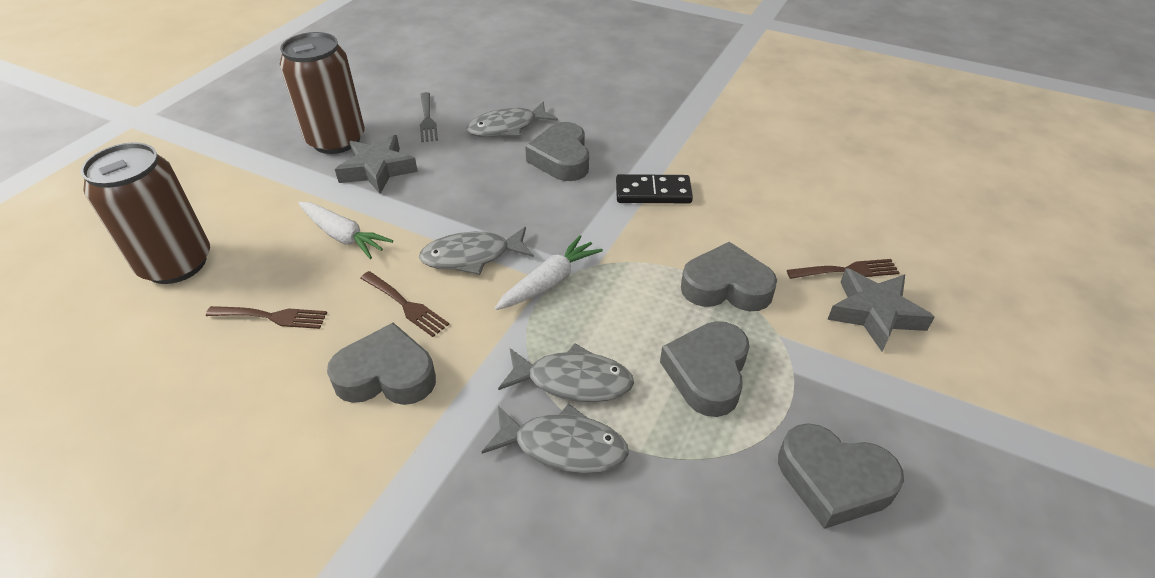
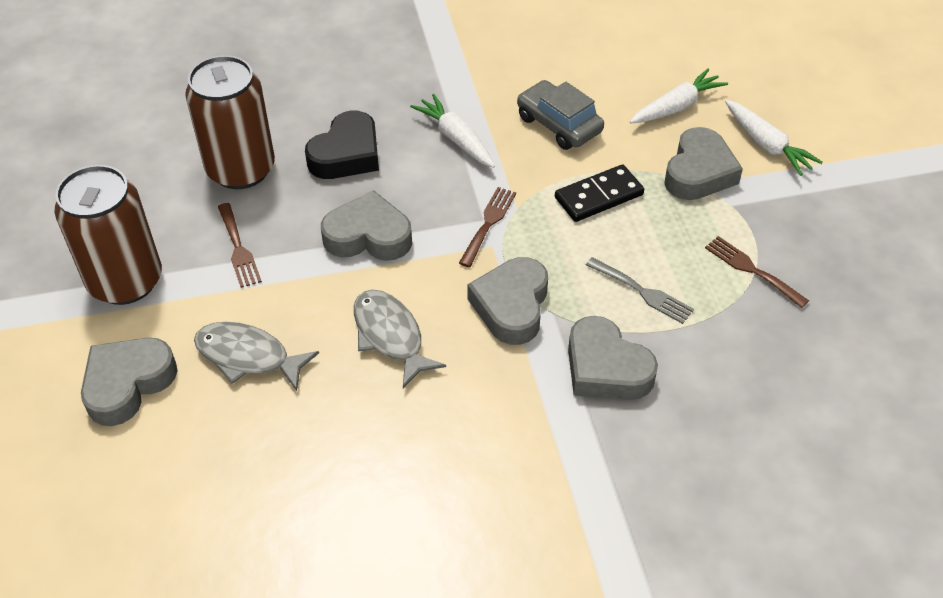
black heart: 0 -> 1
grey car: 0 -> 1
grey fish: 4 -> 2
grey star: 2 -> 0
white carrot: 2 -> 3

